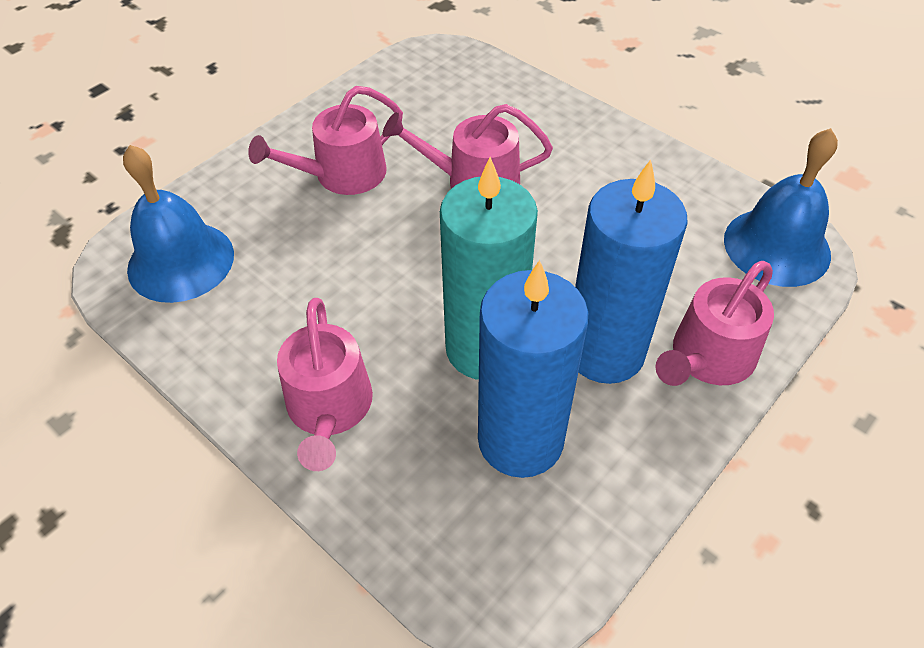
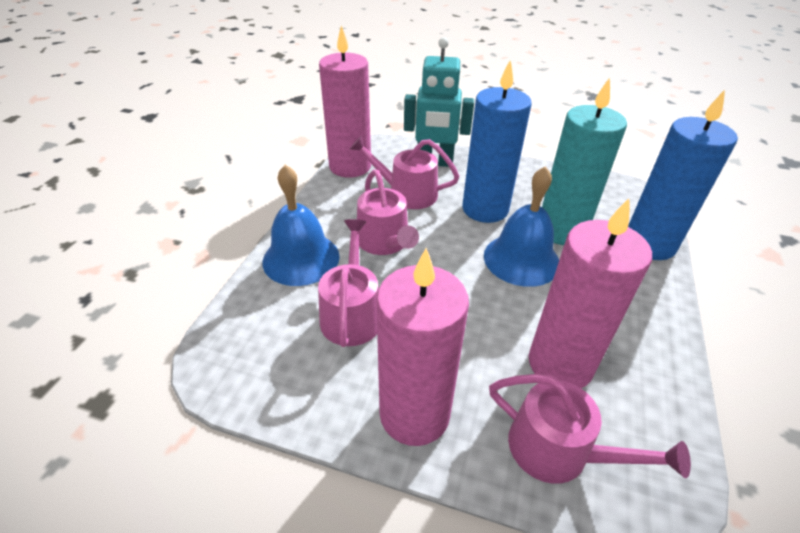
pink candle: 0 -> 3
turquoise robot: 0 -> 1

